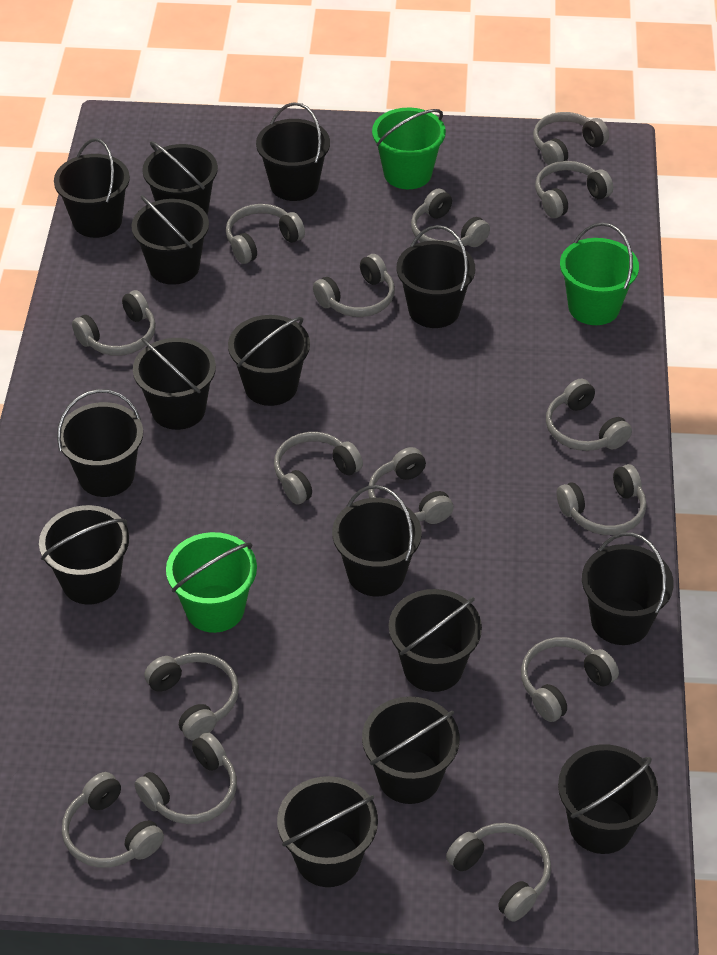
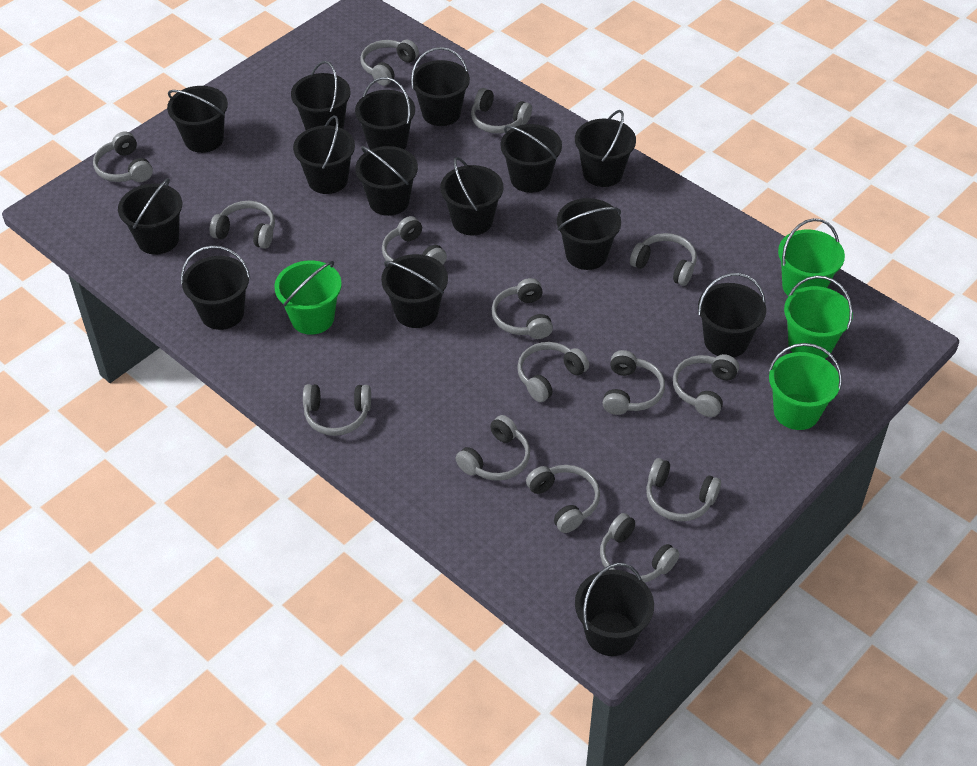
green bucket: 3 -> 4

